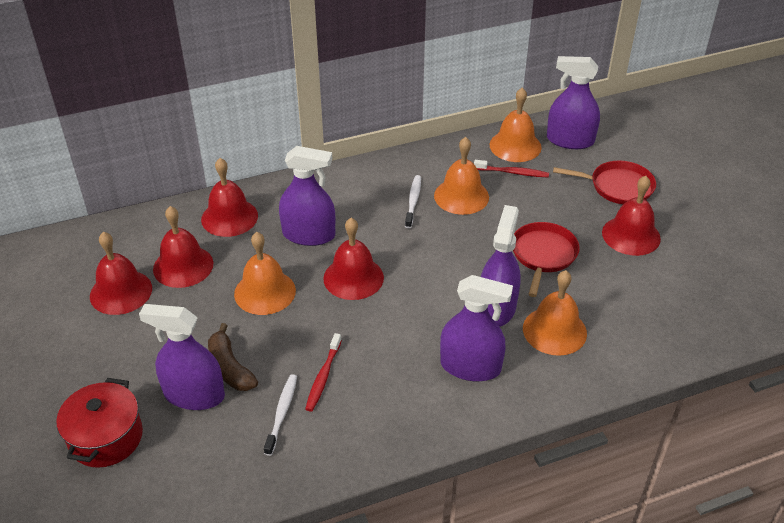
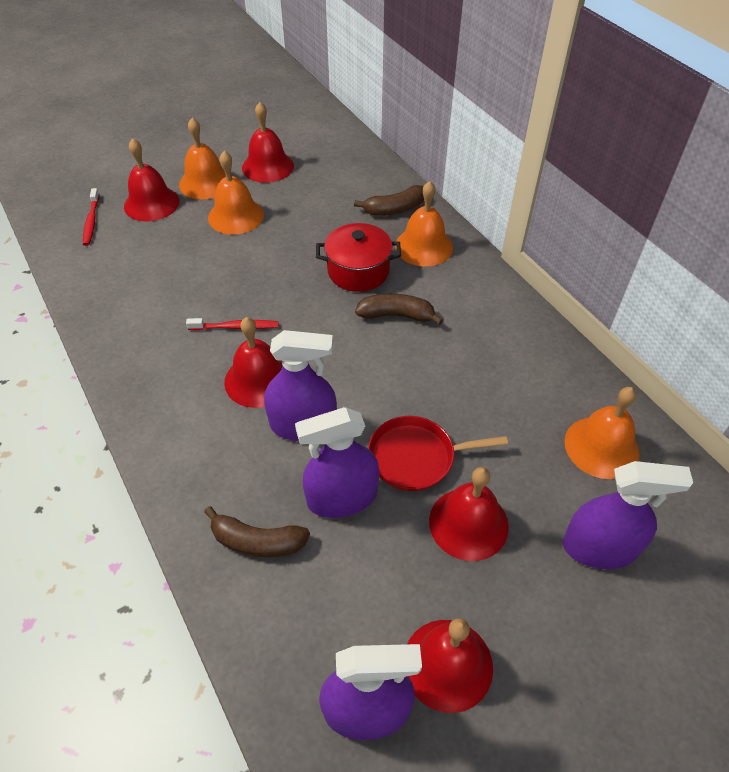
brown banana: 1 -> 3
purple spray bottle: 5 -> 4
red pan: 2 -> 1
white toothbrush: 2 -> 0

